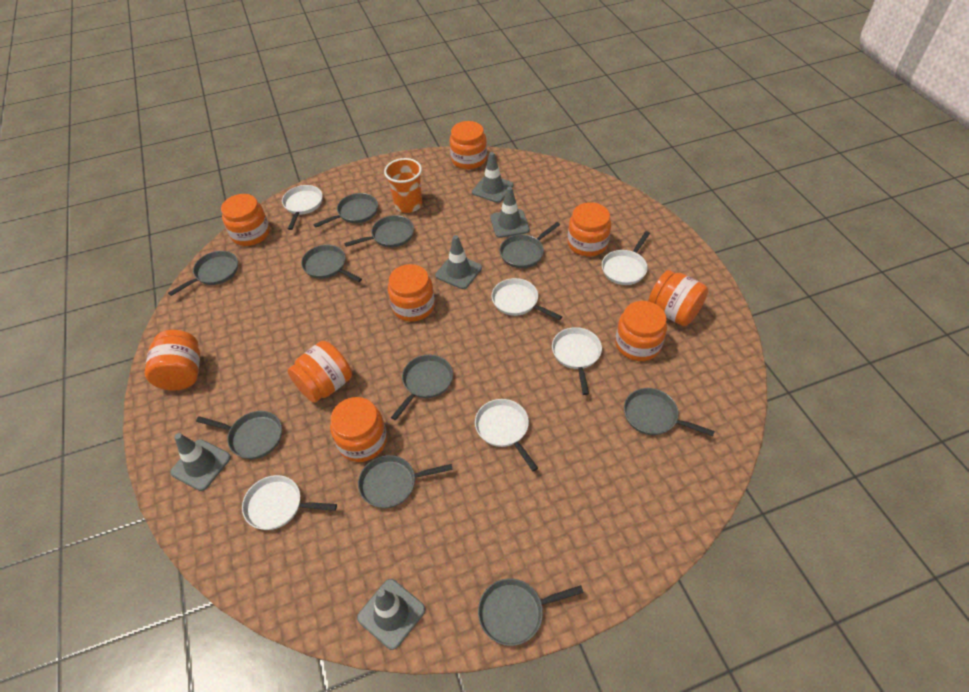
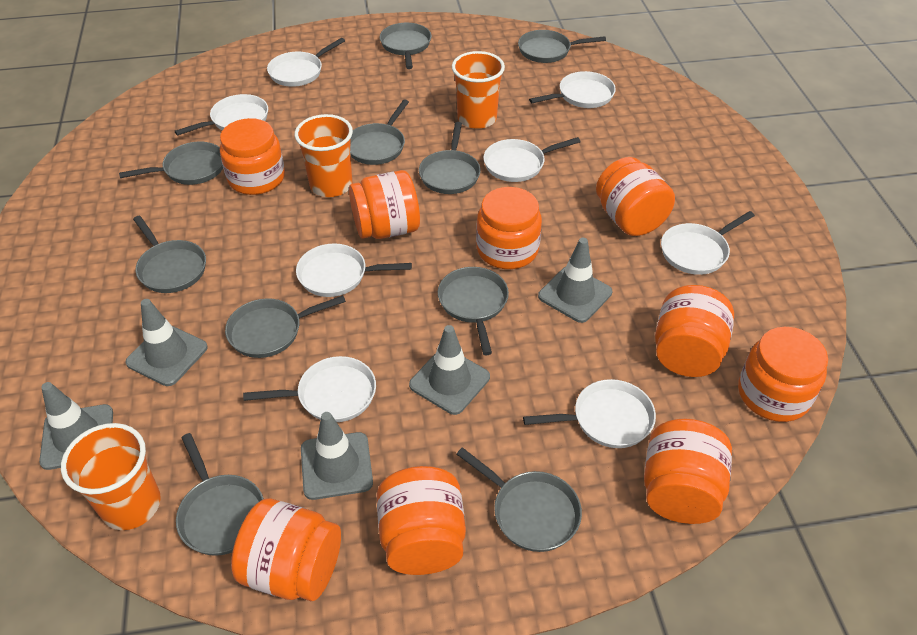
orange cup: 1 -> 3
white pan: 6 -> 8

